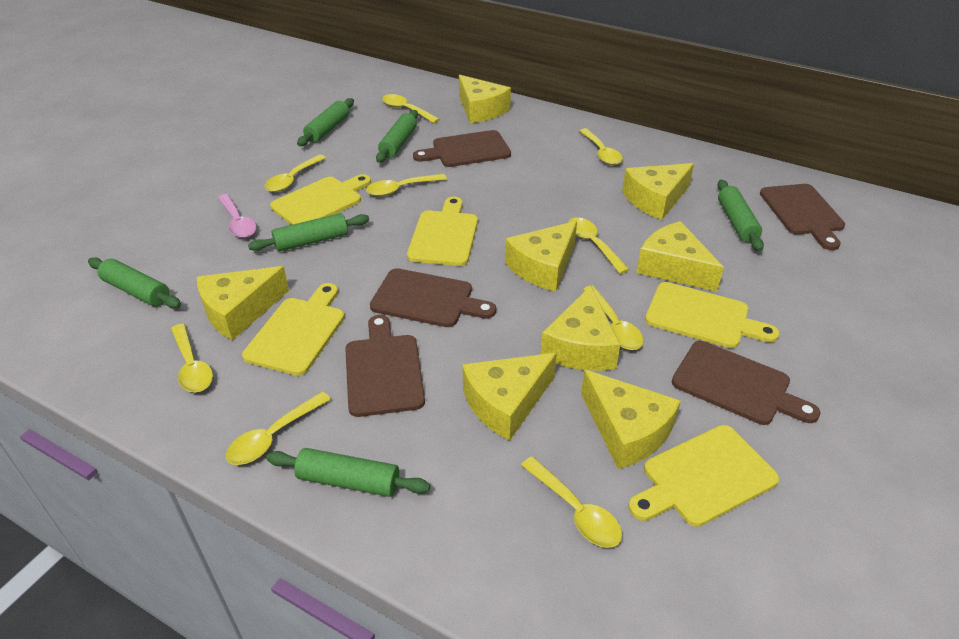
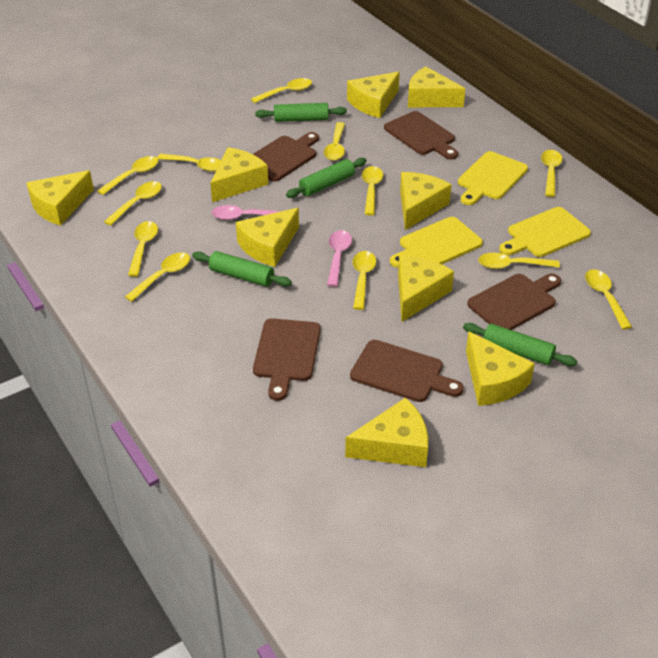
green rolling pin: 6 -> 4
pink spoon: 1 -> 2
yellow cheese: 8 -> 9
yellow cutting board: 5 -> 3
yellow spoon: 9 -> 12

